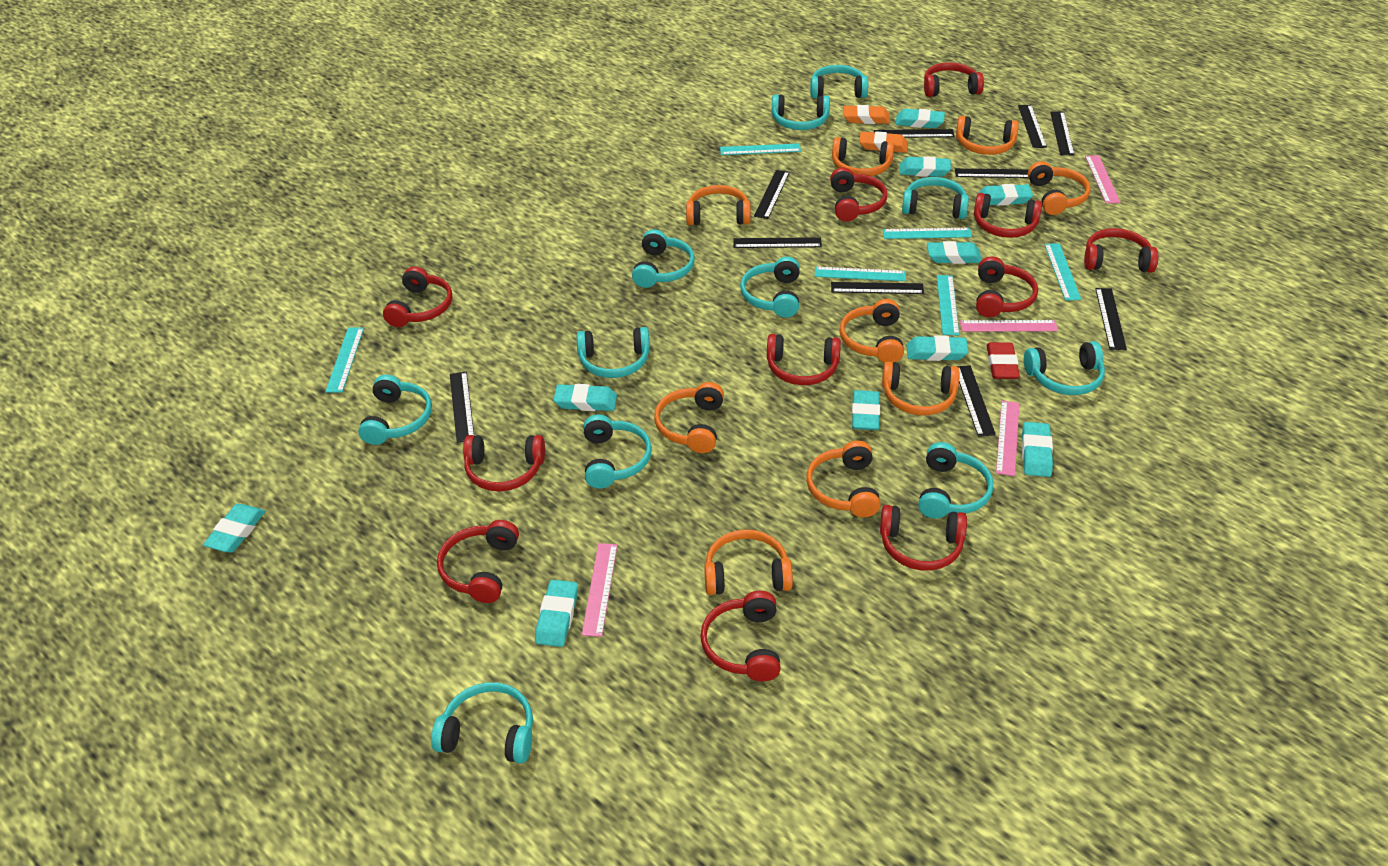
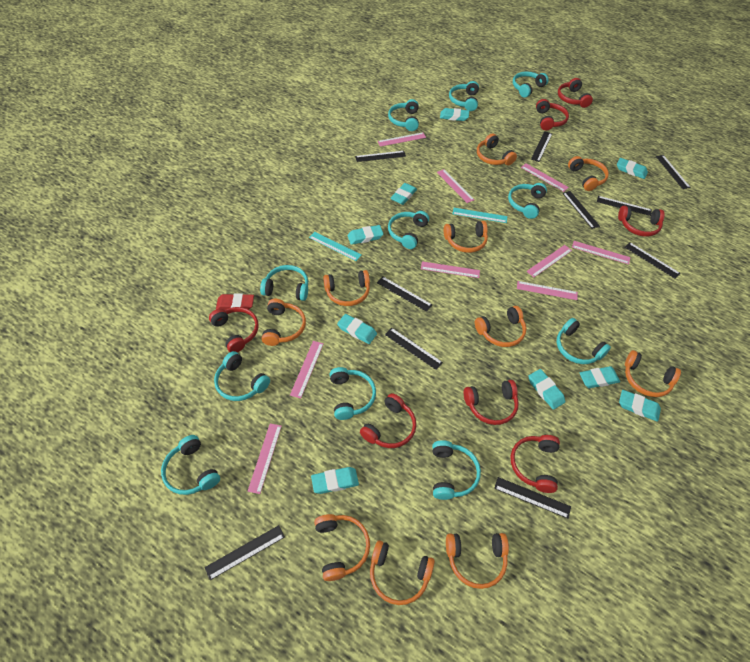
orange eraser: 2 -> 0
orange headphones: 9 -> 10
pink ruler: 4 -> 9
red headphones: 11 -> 7
turquoise eraser: 10 -> 9
turquoise ruler: 6 -> 2

